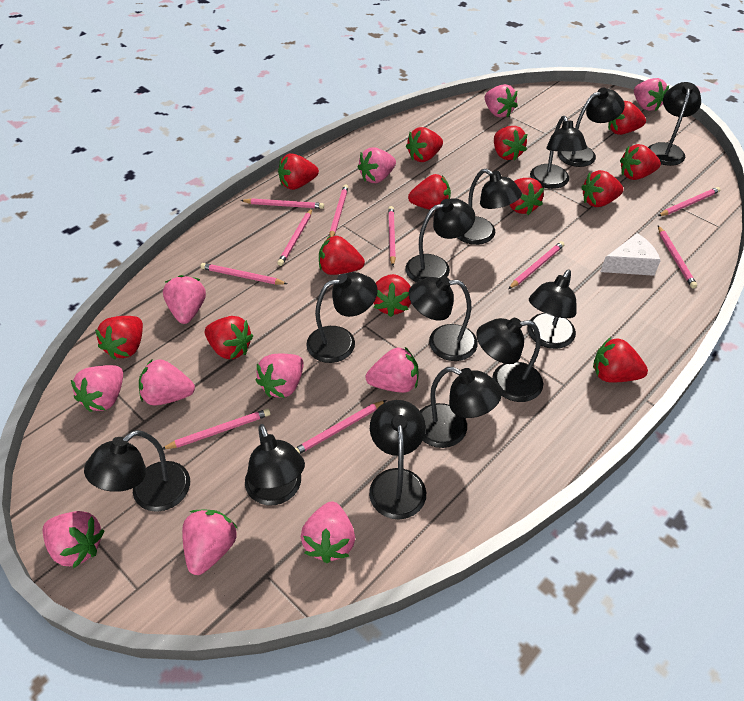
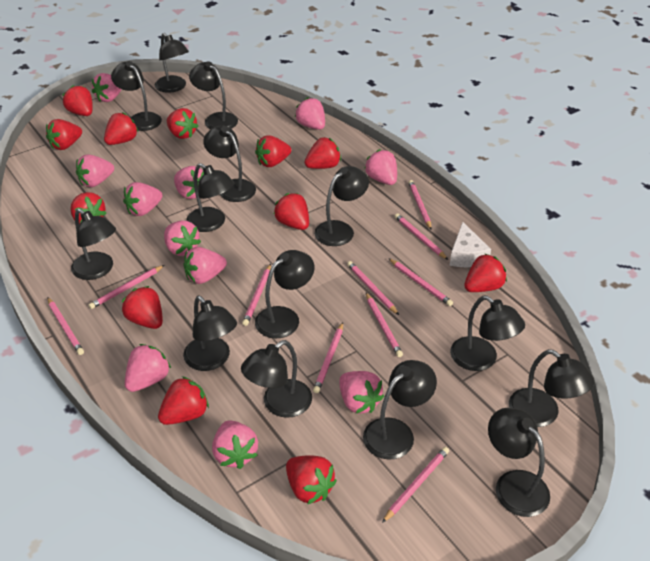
black lamp: 13 -> 14
red strawberry: 13 -> 12

